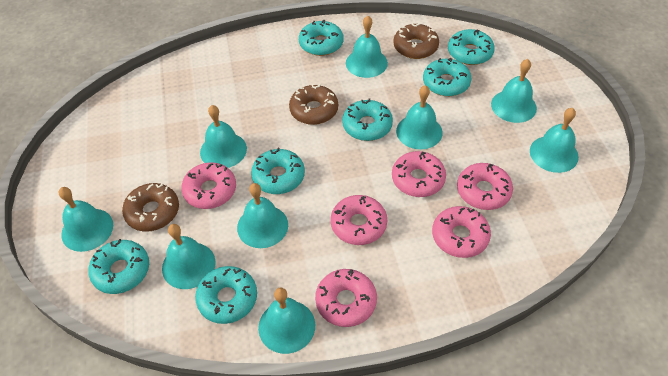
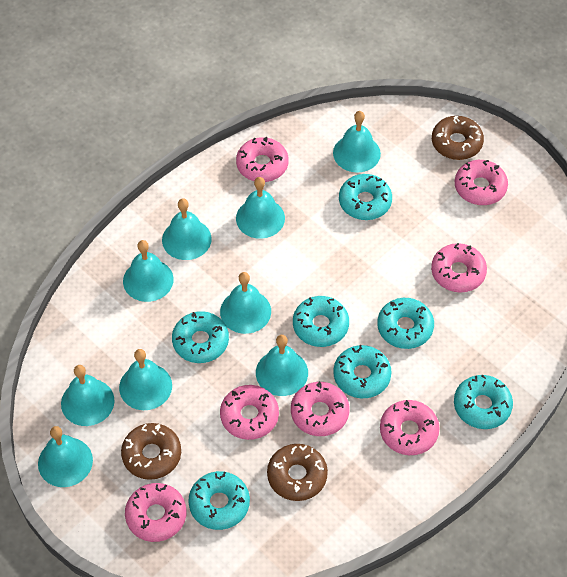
pink donut: 6 -> 7

